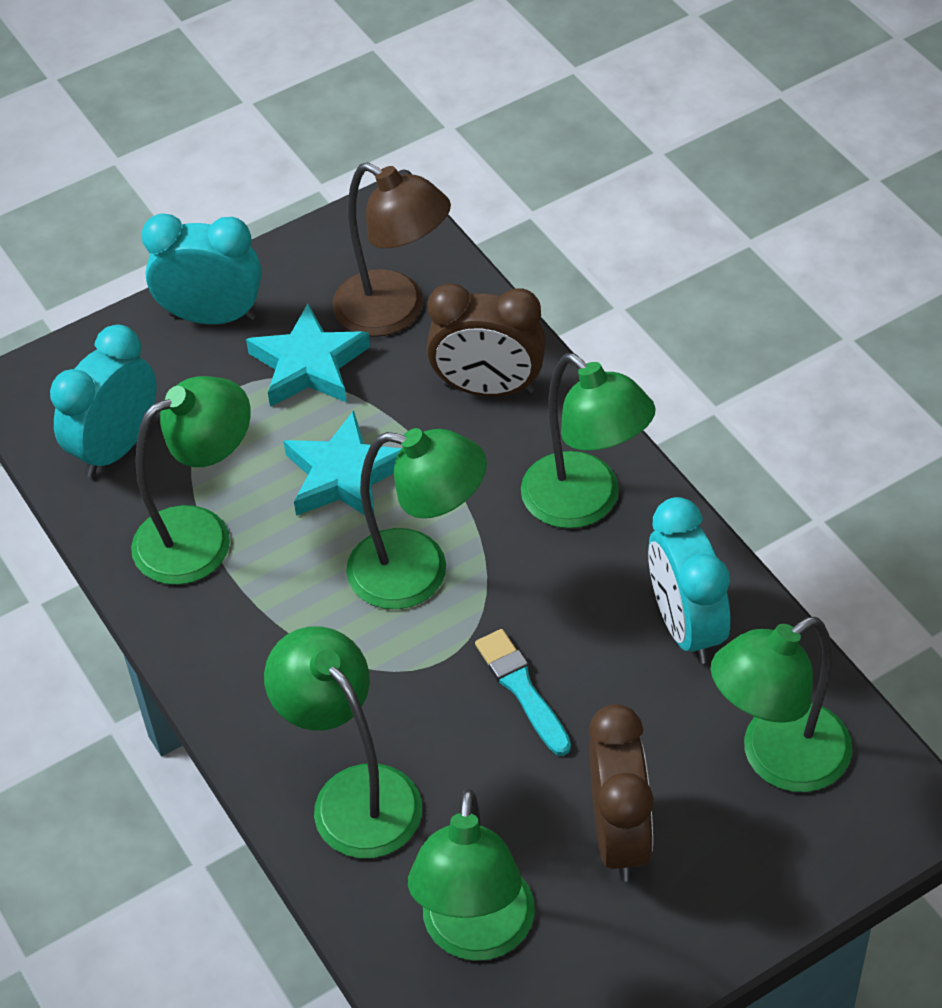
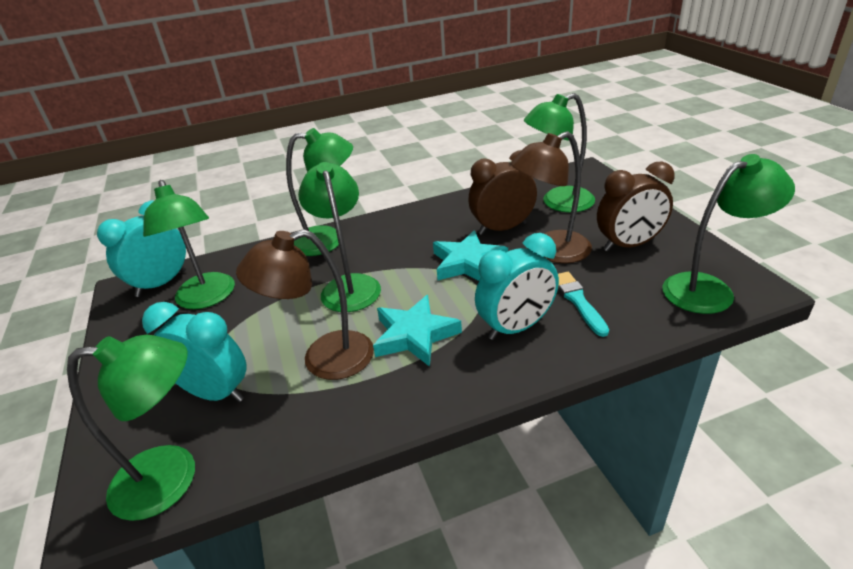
brown lamp: 1 -> 2

